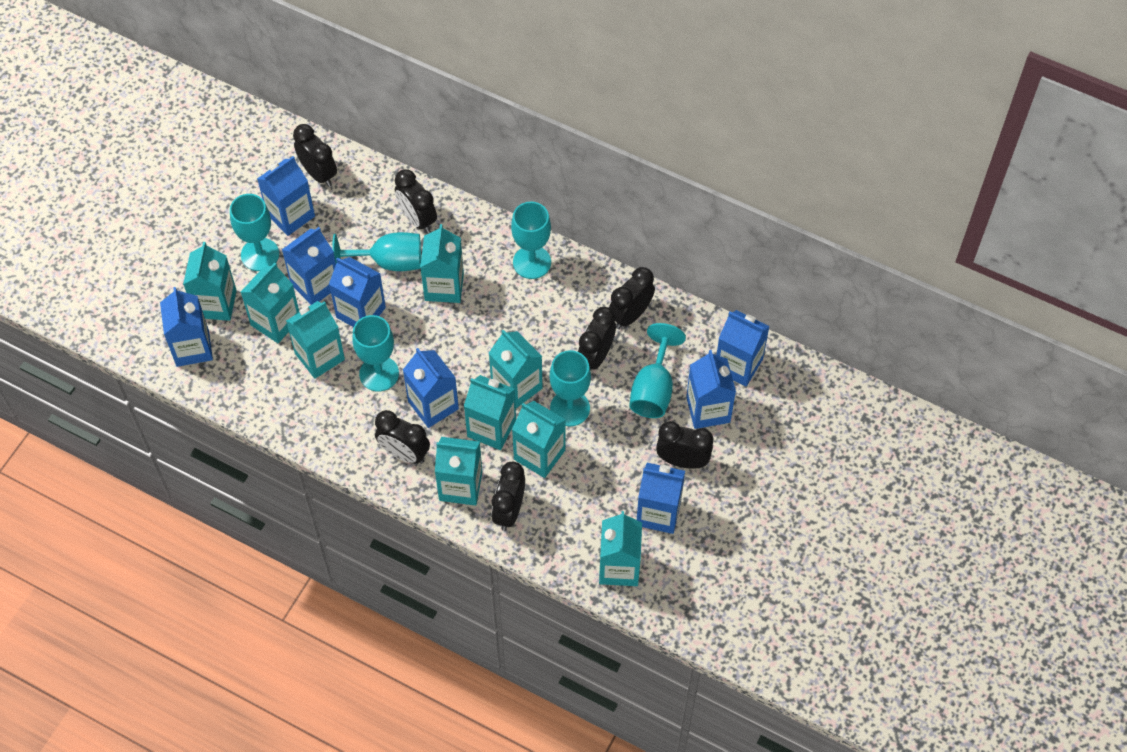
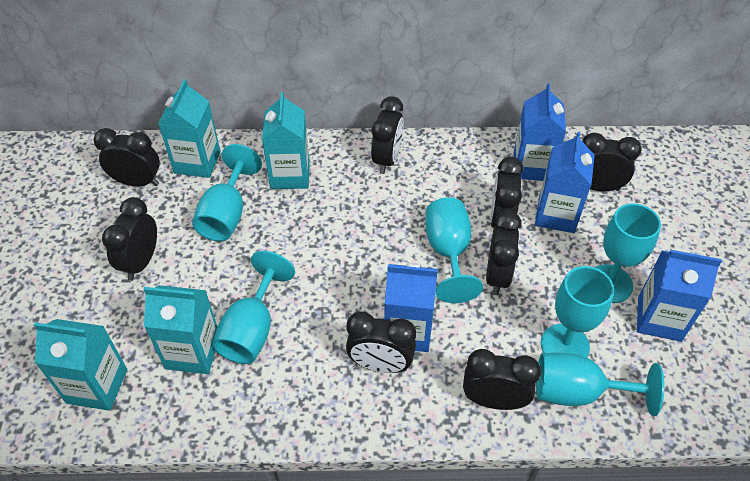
black clock: 7 -> 8
blue carton: 8 -> 4
turquoise carton: 9 -> 4

